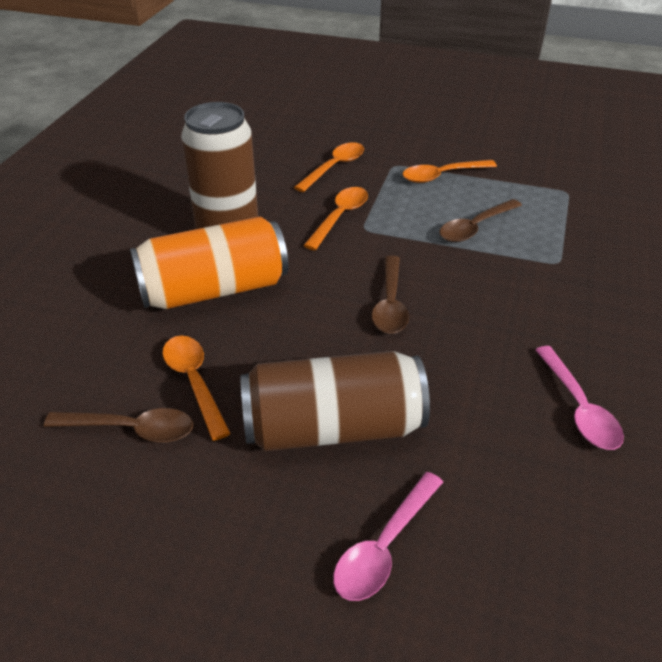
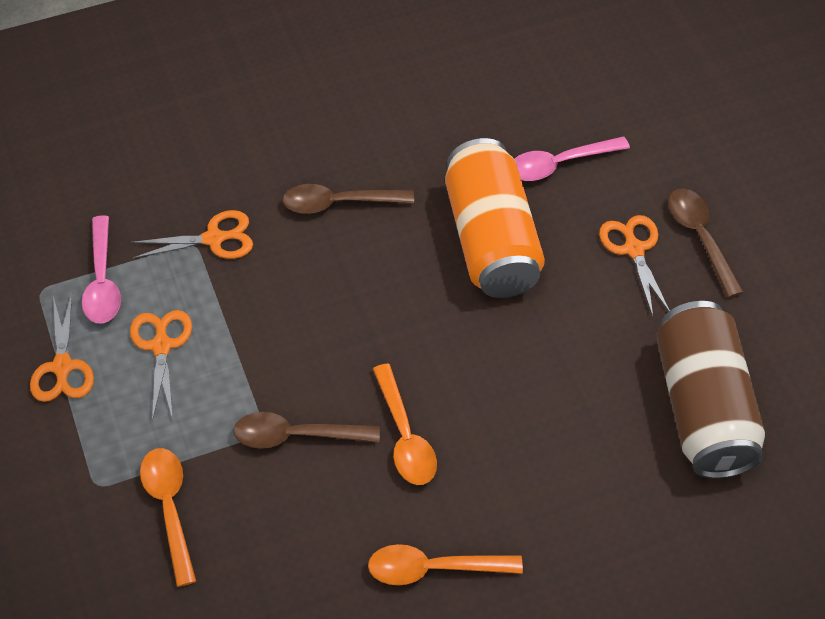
brown can: 2 -> 1
orange scissors: 0 -> 4
orange spoon: 4 -> 3

